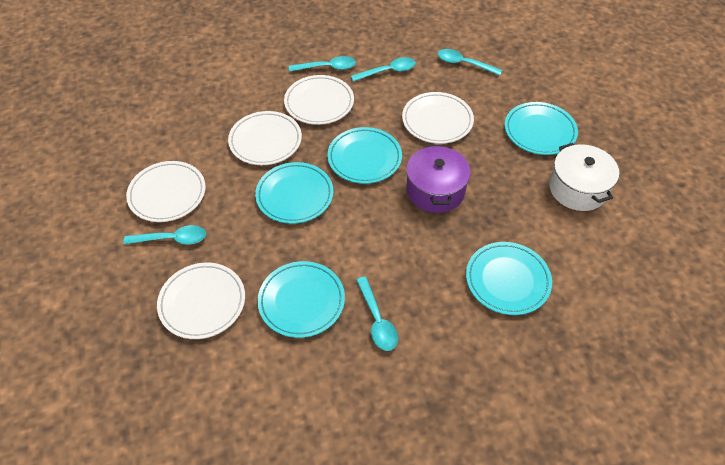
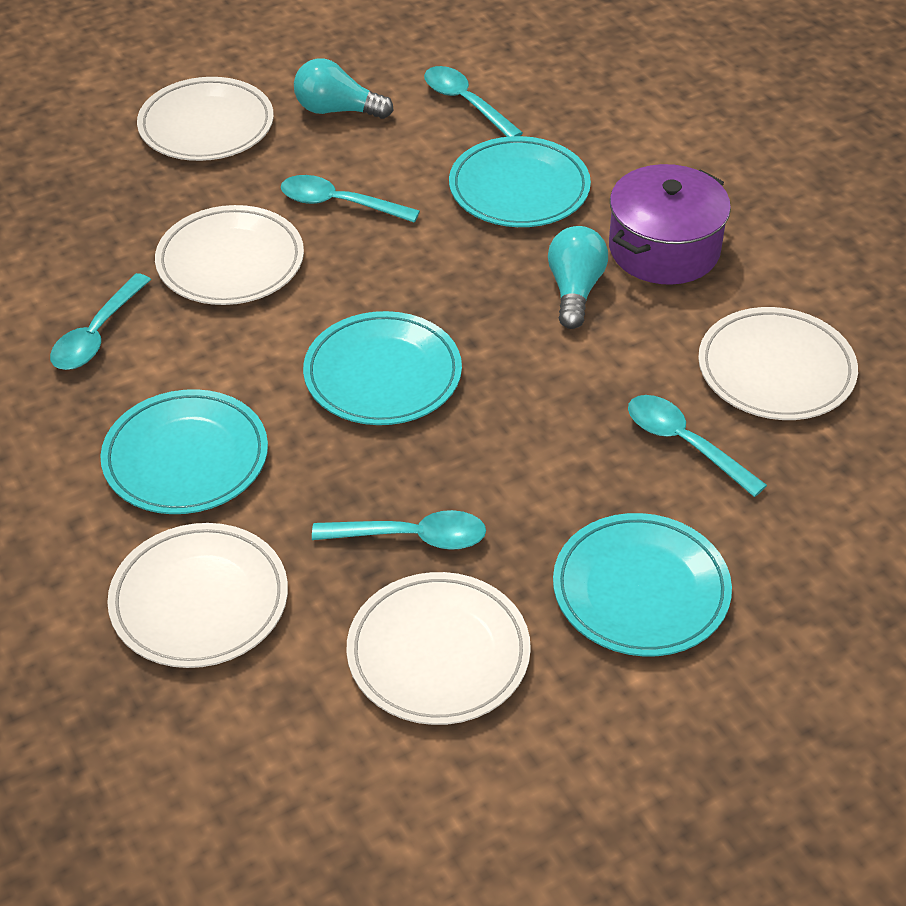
turquoise light bulb: 0 -> 2
turquoise plate: 5 -> 4
white pot: 1 -> 0

